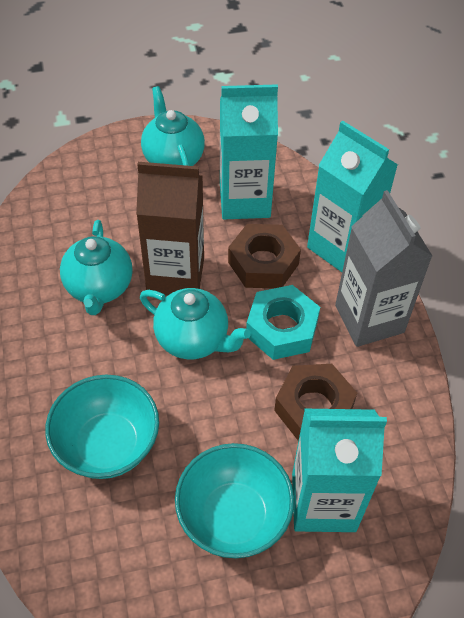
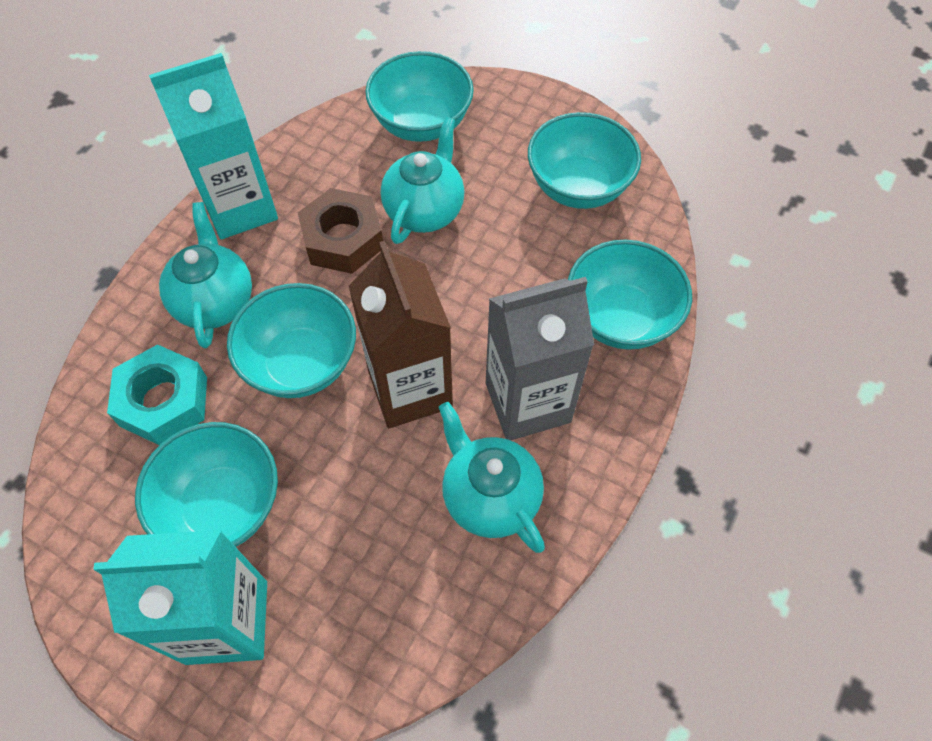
brown nut: 2 -> 1
turquoise bowl: 2 -> 5
turquoise carton: 3 -> 2

